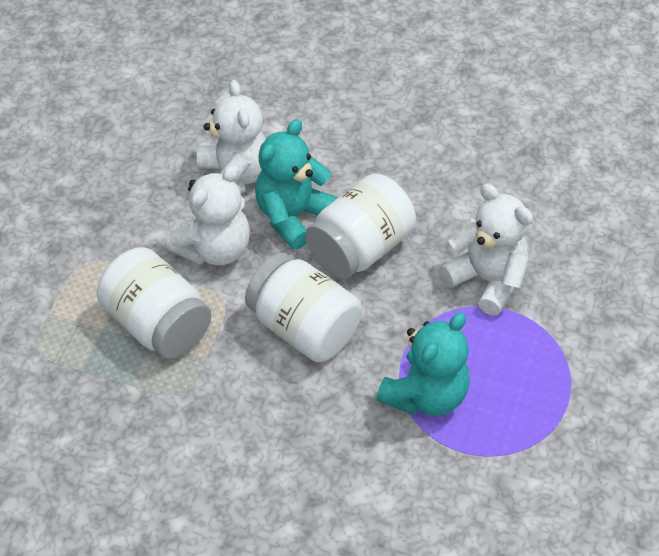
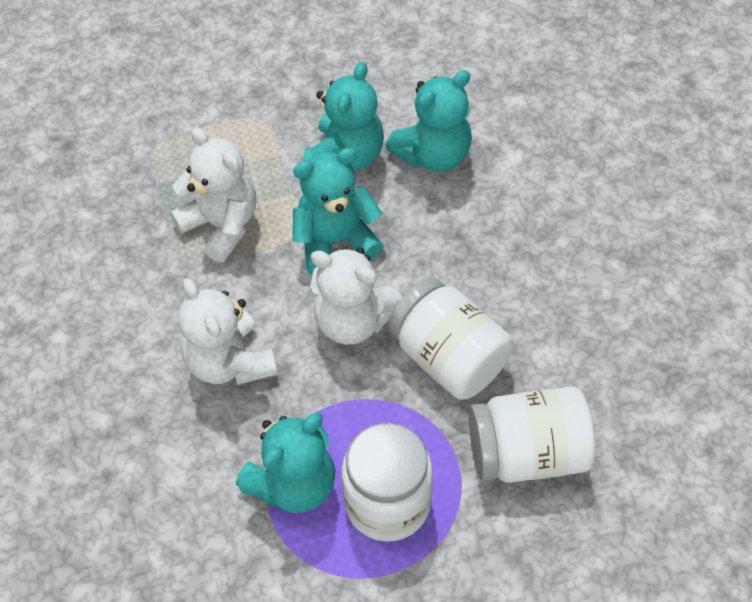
turquoise teddy bear: 2 -> 4

